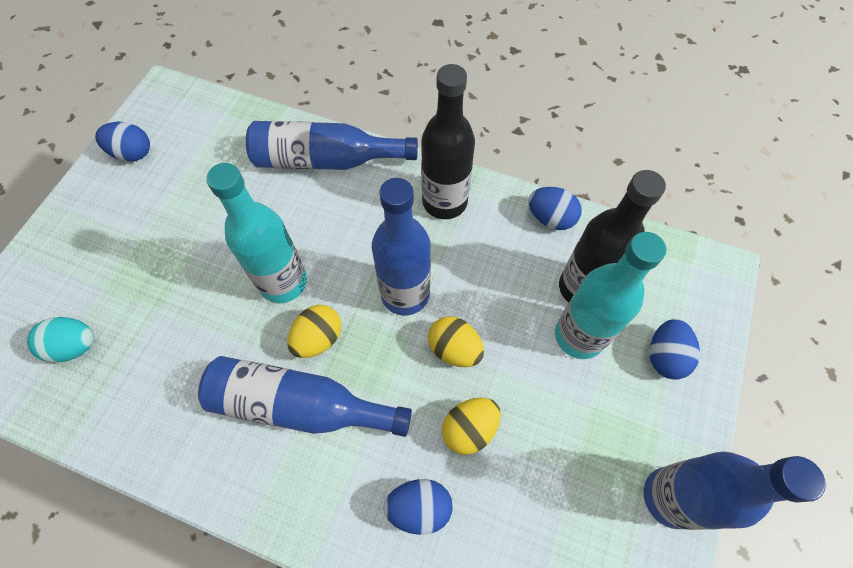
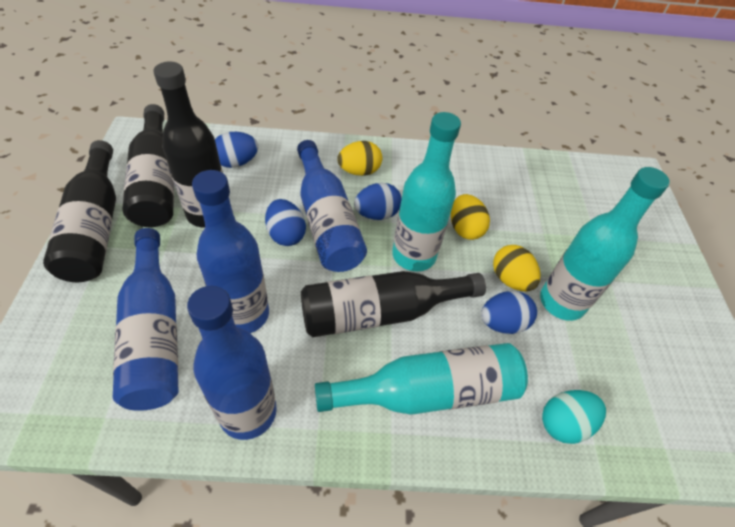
black bottle: 2 -> 4
turquoise bottle: 2 -> 3

